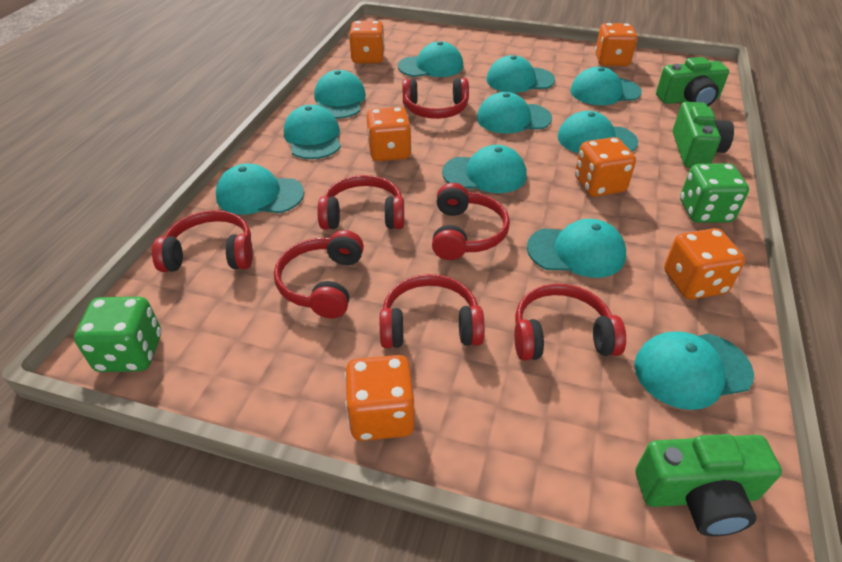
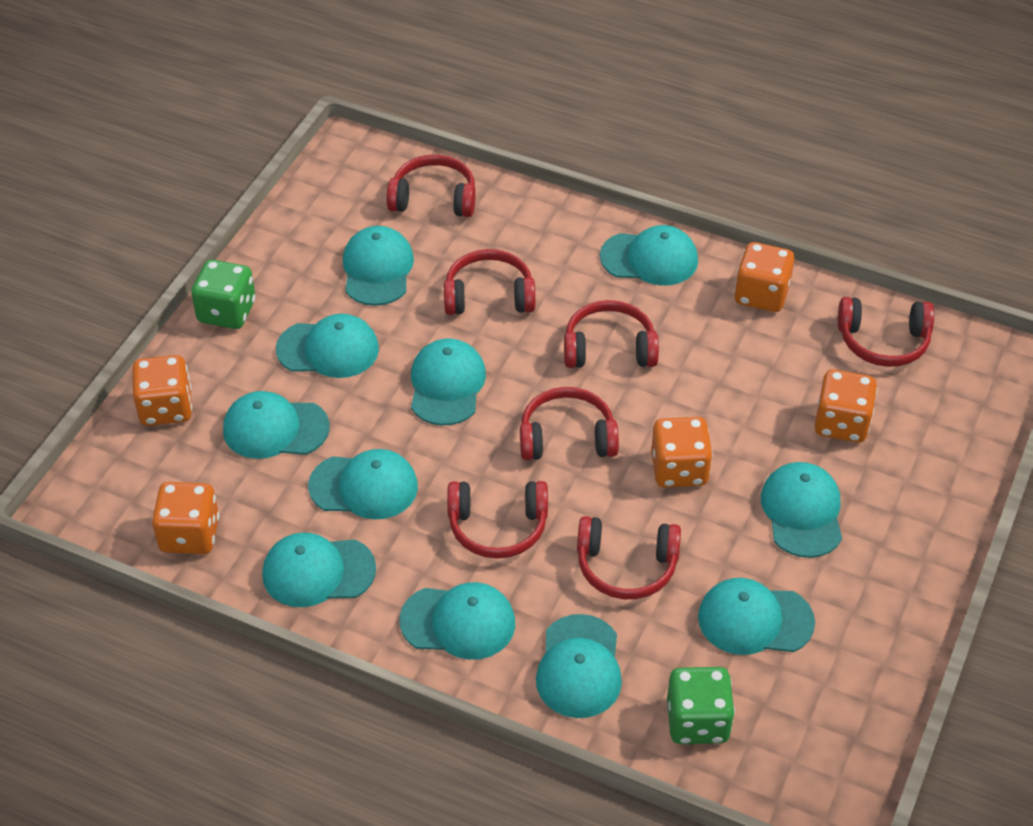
green camera: 3 -> 0
orange dice: 6 -> 5

